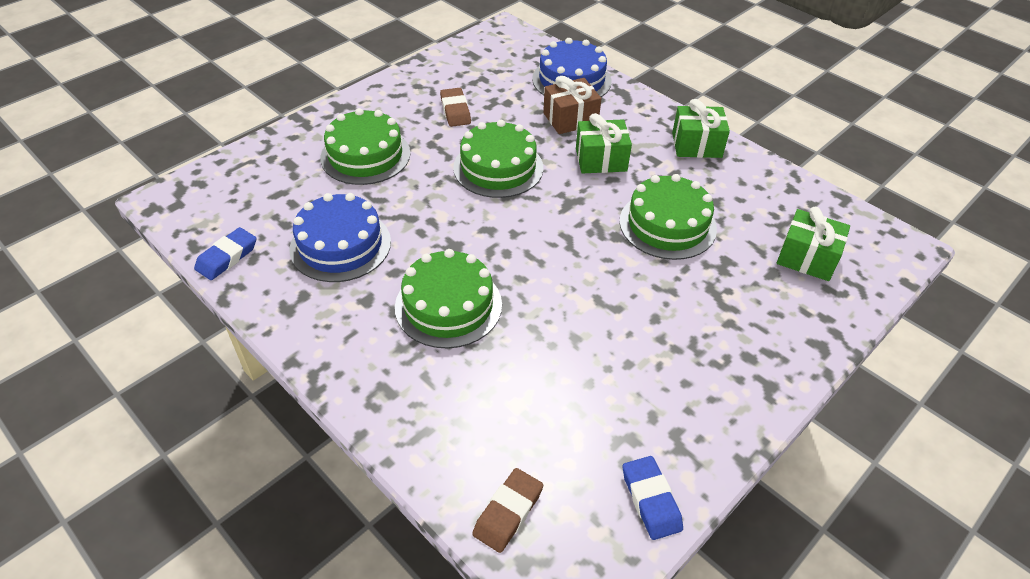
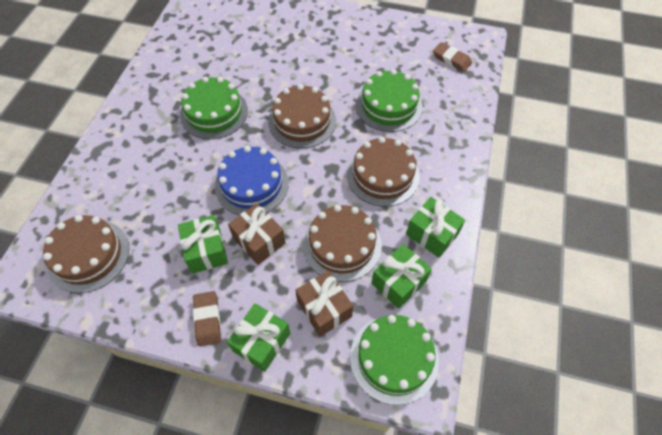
blue cake: 2 -> 1
blue eraser: 2 -> 0
brown cake: 0 -> 4
brown gift: 1 -> 2
green cake: 4 -> 3
green gift: 3 -> 4

